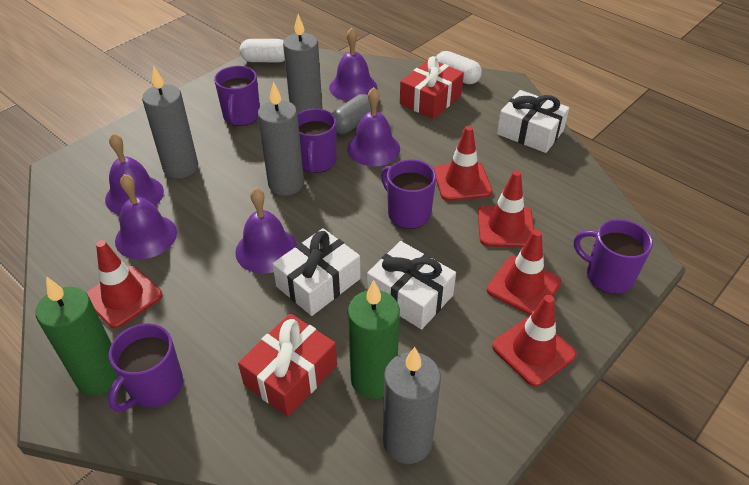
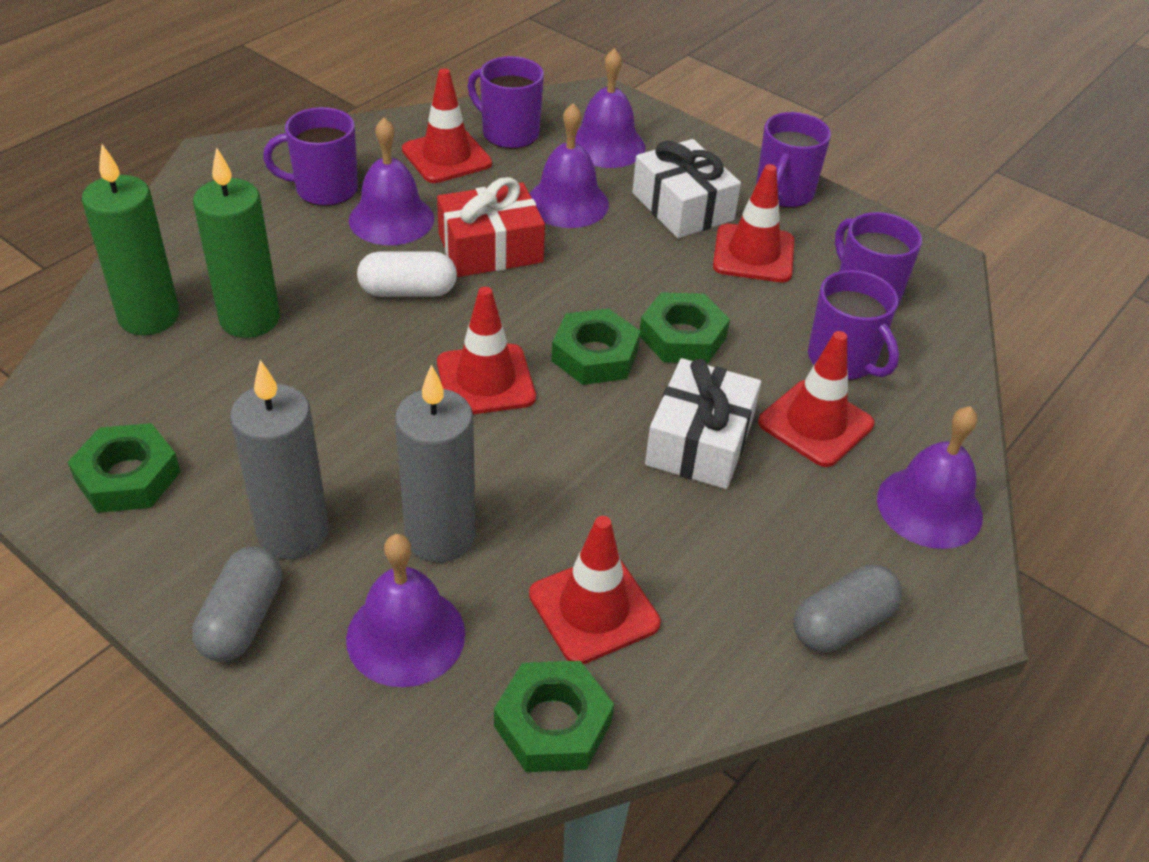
green nut: 0 -> 4
grey candle: 4 -> 2
grey capsule: 1 -> 2
red gift: 2 -> 1
white capsule: 2 -> 1
white gift: 3 -> 2

